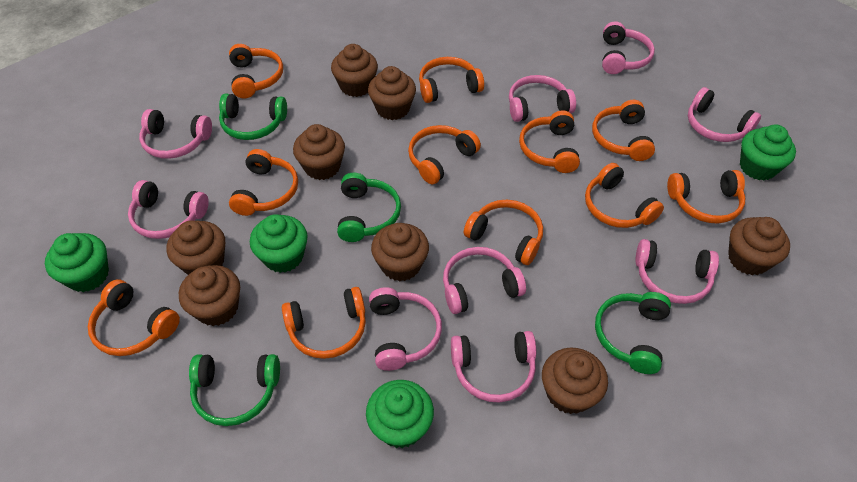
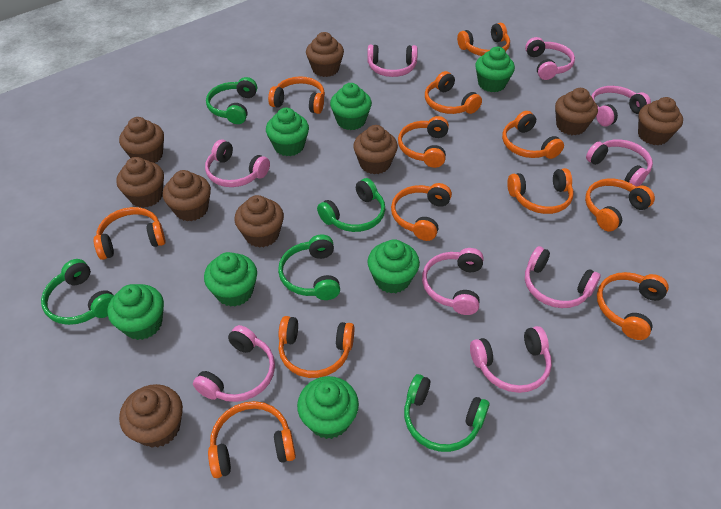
brown cupcake: 8 -> 9
green cupcake: 4 -> 7
green headphones: 4 -> 5
orange headphones: 11 -> 12

